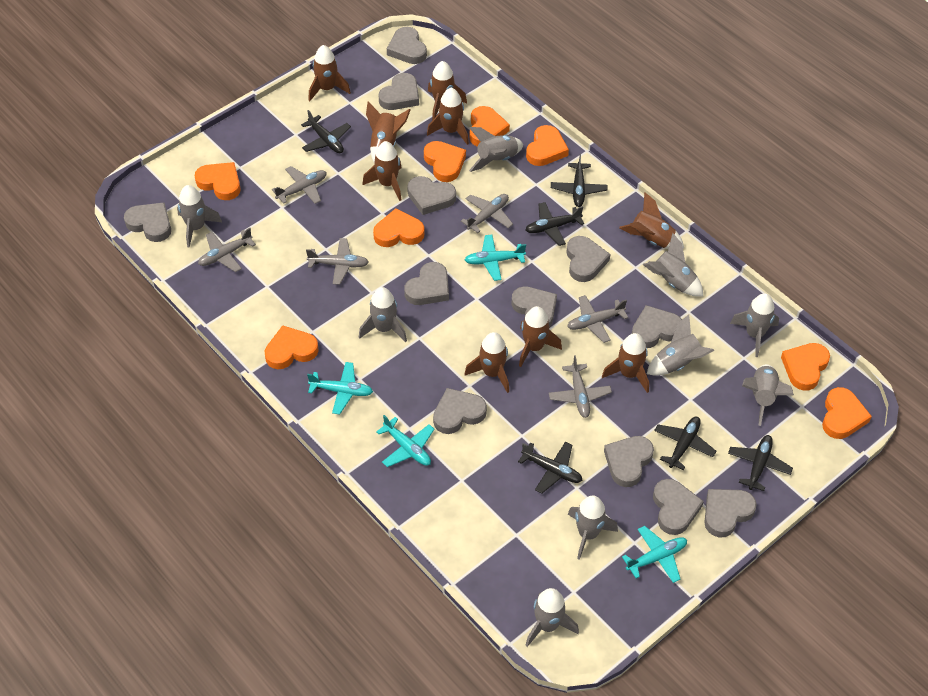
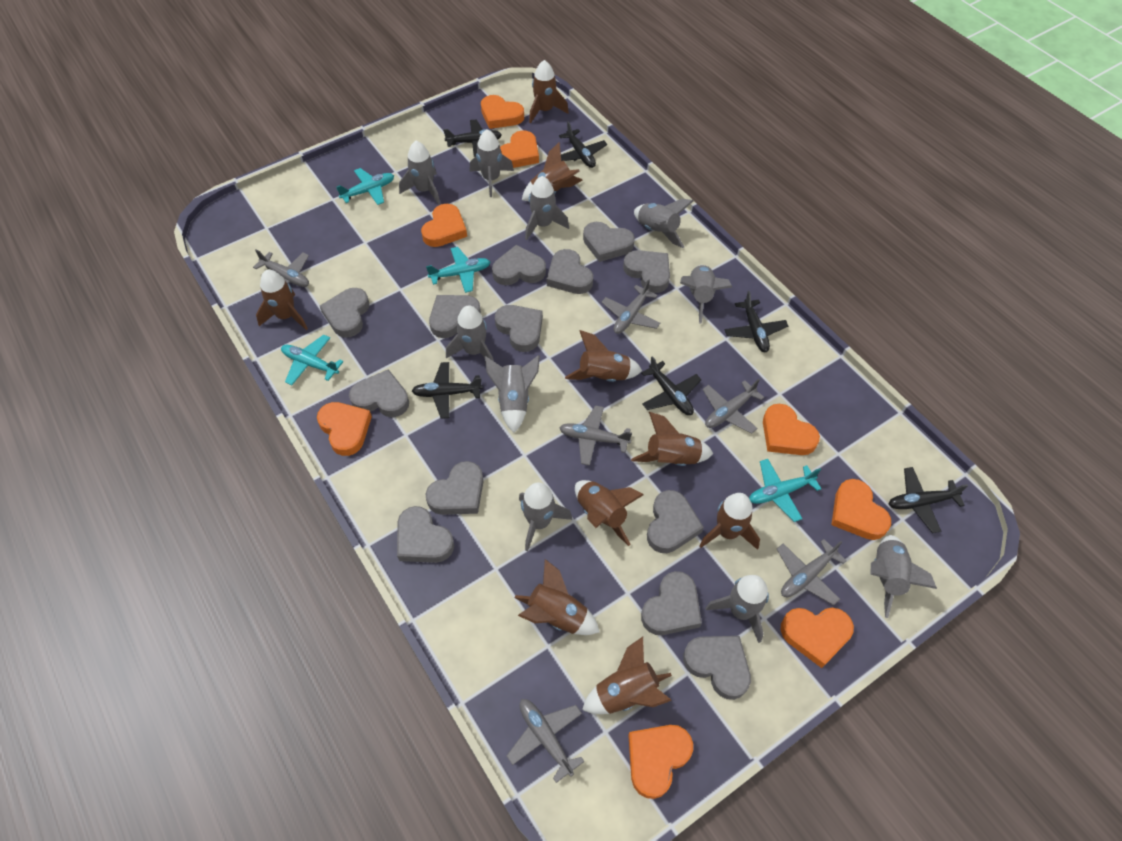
grey heart: 12 -> 13
grey rocket: 9 -> 10

